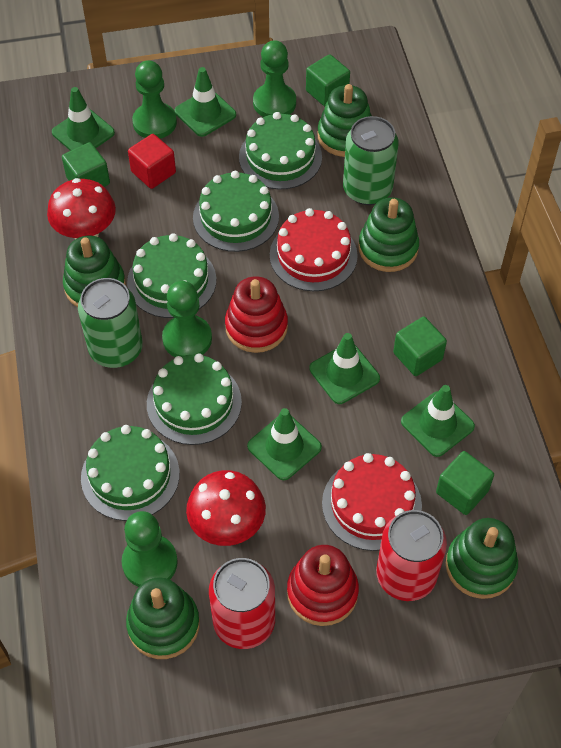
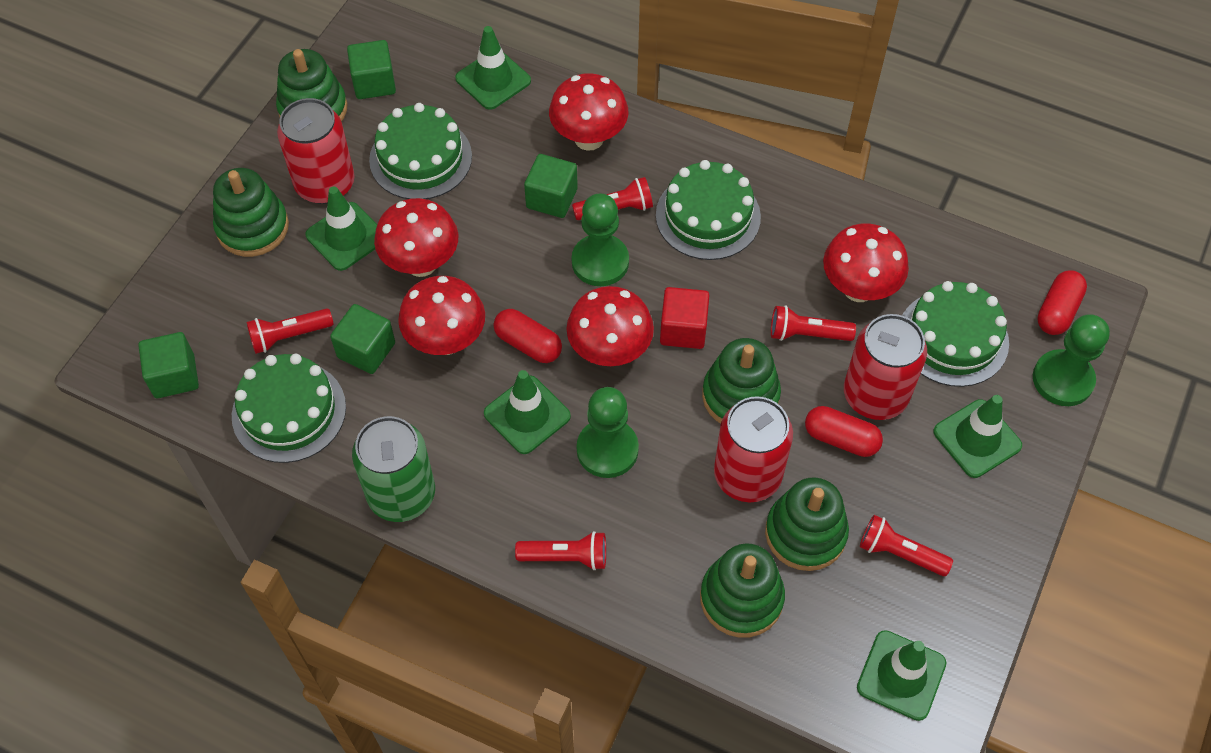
green cake: 5 -> 4
green can: 2 -> 1
green pawn: 4 -> 3
red cake: 2 -> 0
red can: 2 -> 3
red capsule: 0 -> 3
red flashlight: 0 -> 5
red mushroom: 2 -> 5
red stacking toy: 2 -> 0

